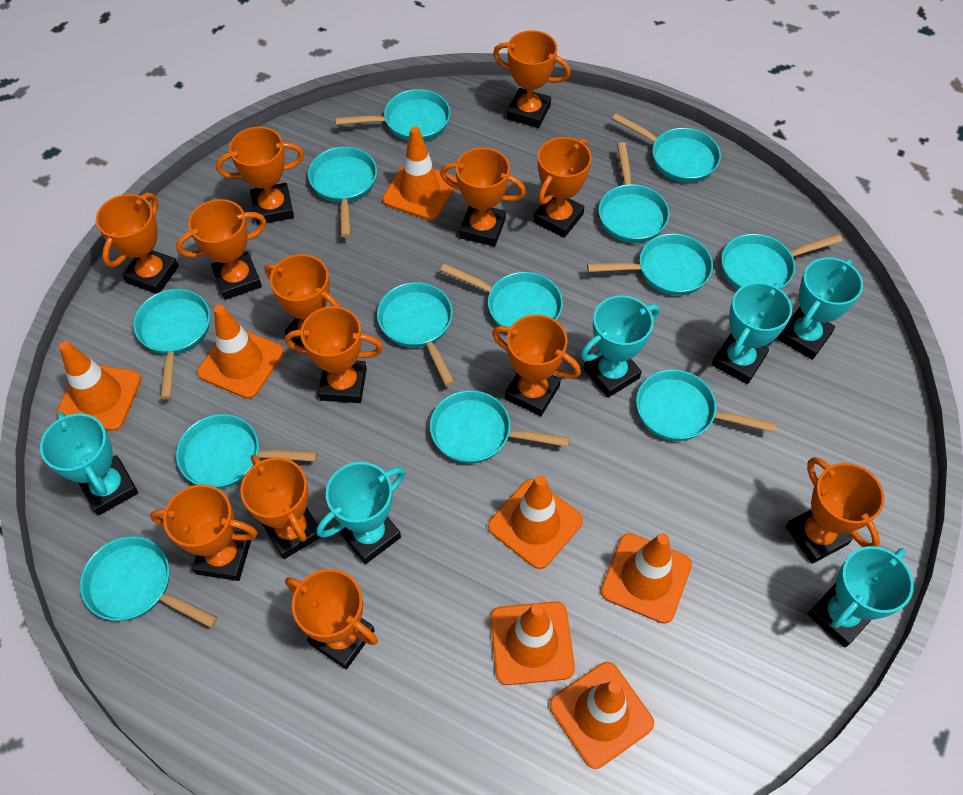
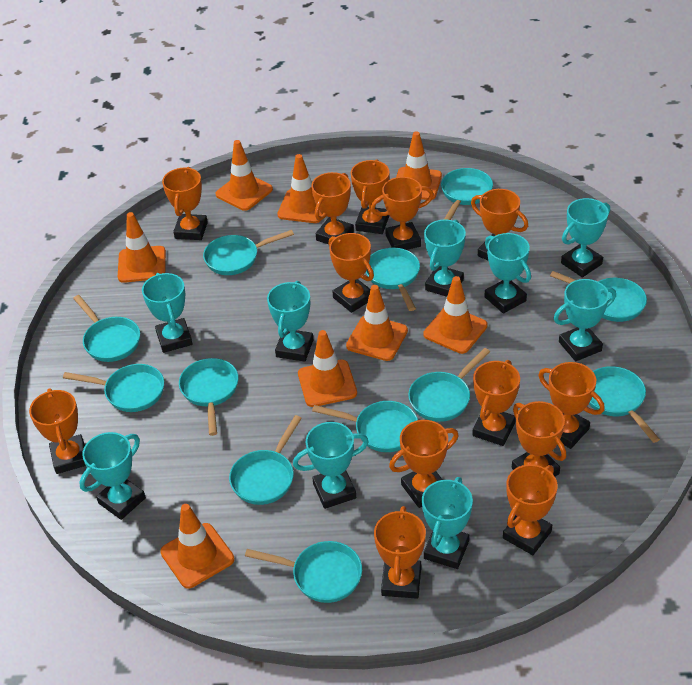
orange traffic cone: 7 -> 8
turquoise pan: 13 -> 12
turquoise trophy: 6 -> 9

